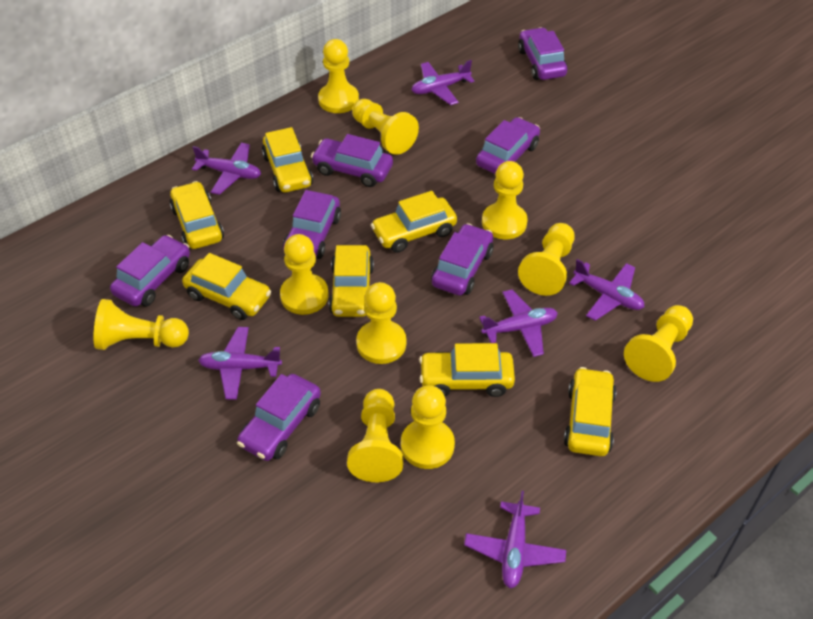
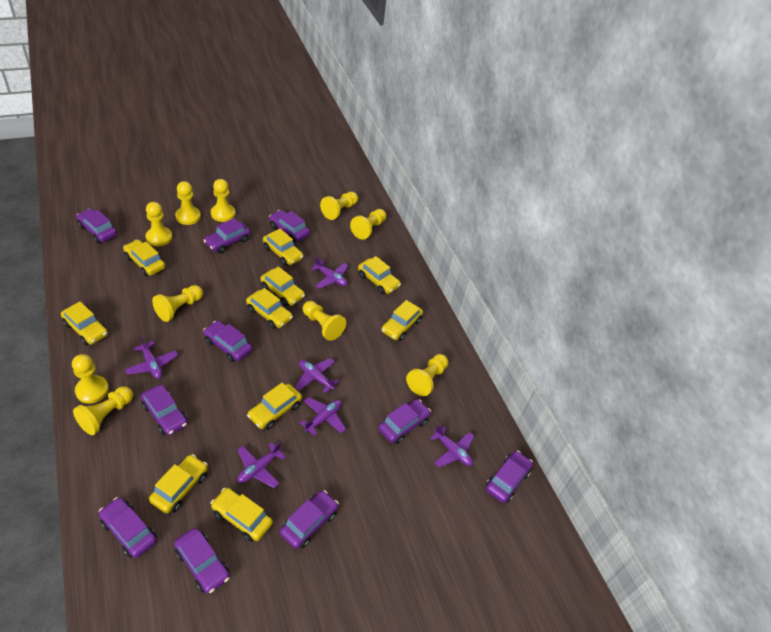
purple car: 7 -> 10
yellow car: 7 -> 10

